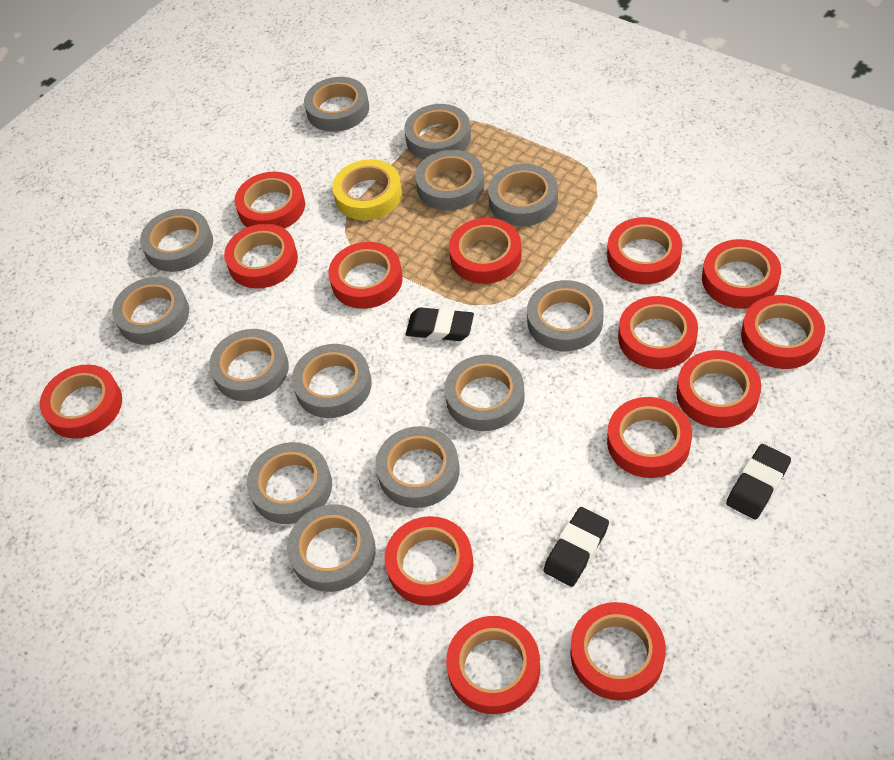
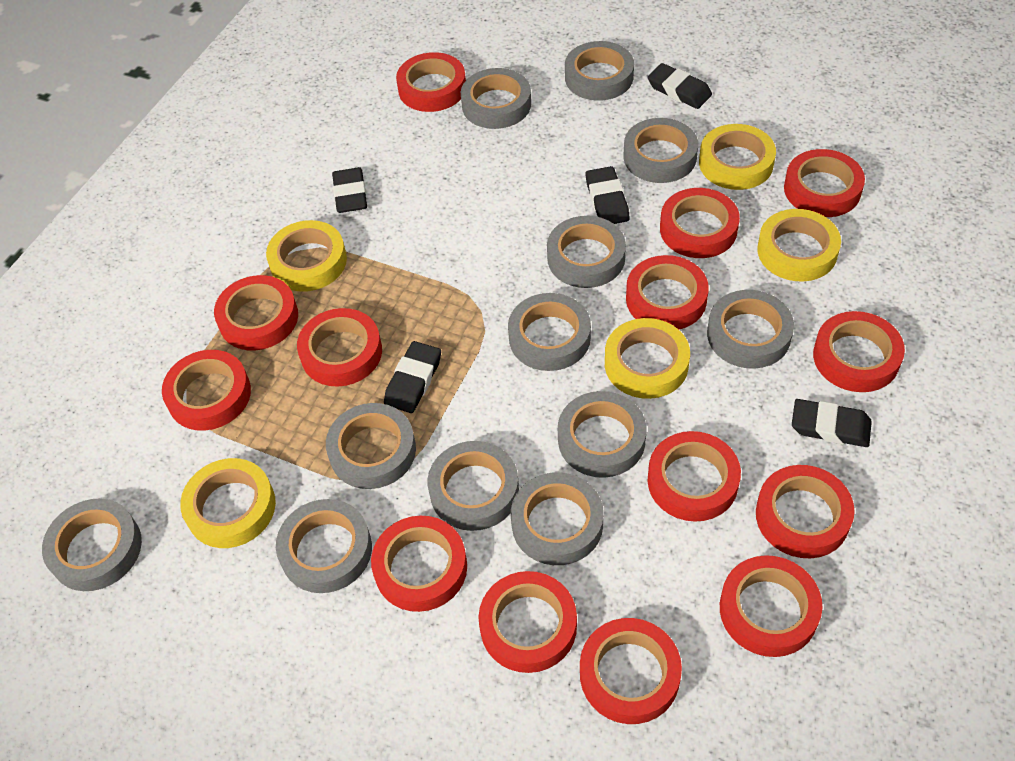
black eraser: 3 -> 5
grey tape: 13 -> 12
yellow tape: 1 -> 5

